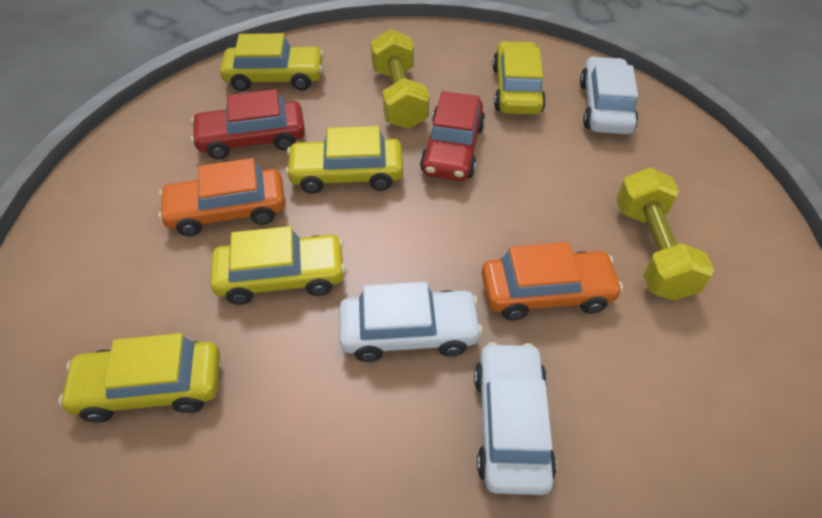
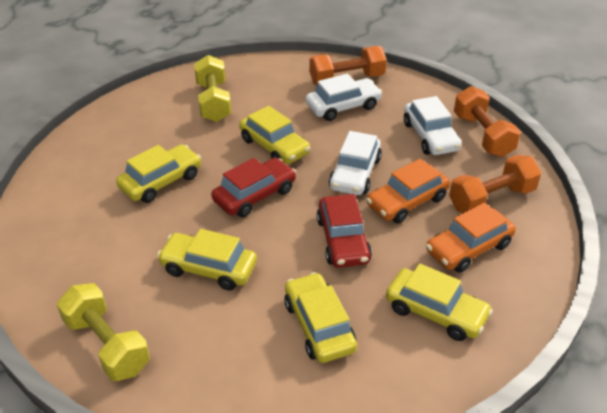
orange dumbbell: 0 -> 3

